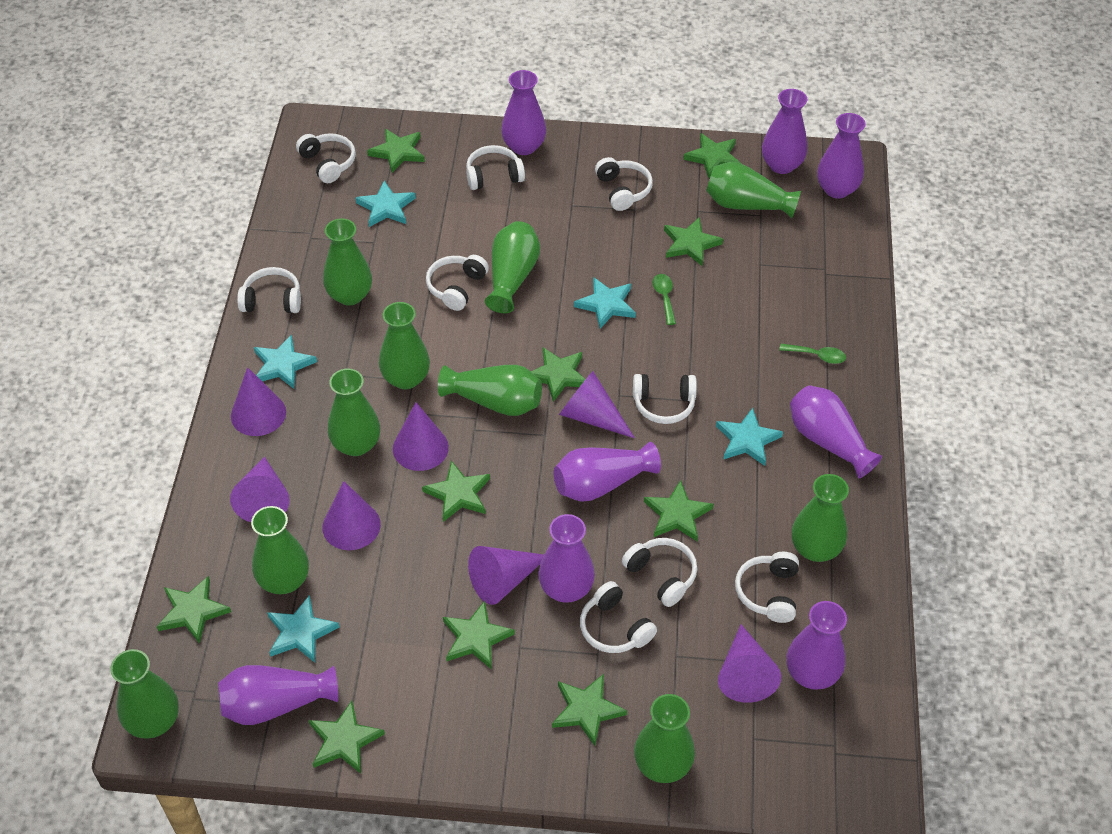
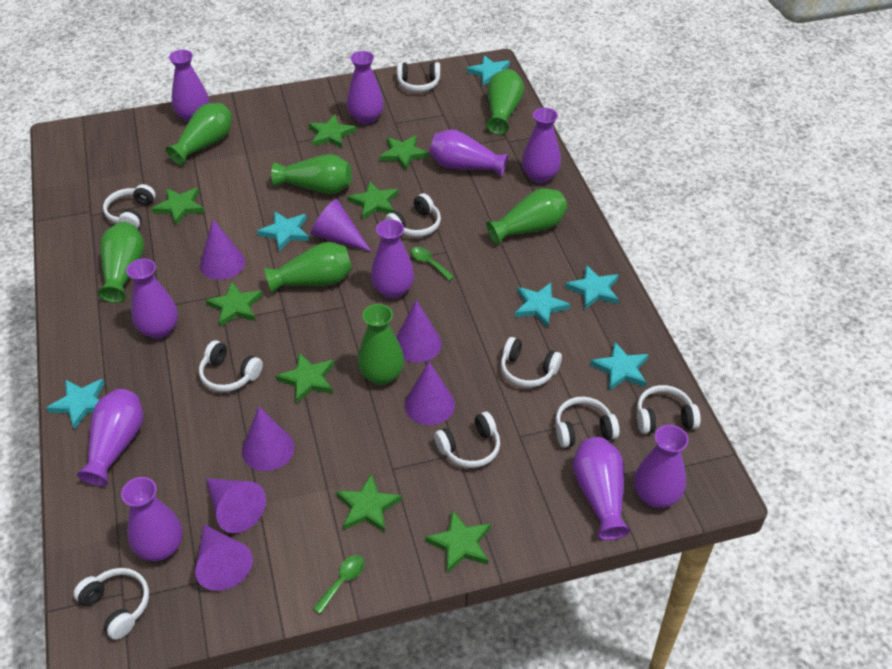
green star: 10 -> 8
green vase: 10 -> 7
purple vase: 8 -> 10
turquoise star: 5 -> 6

